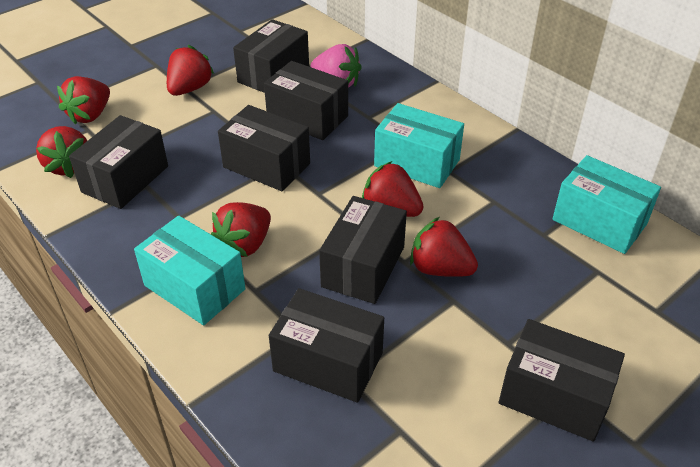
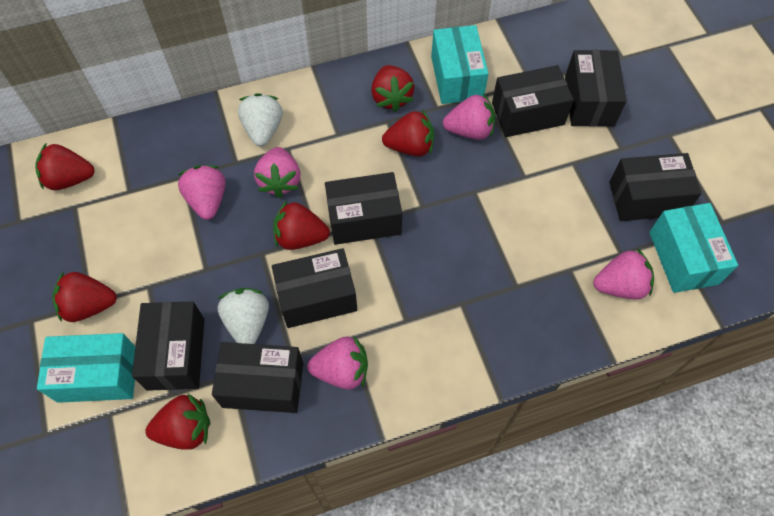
pink strawberry: 1 -> 5
white strawberry: 0 -> 2

